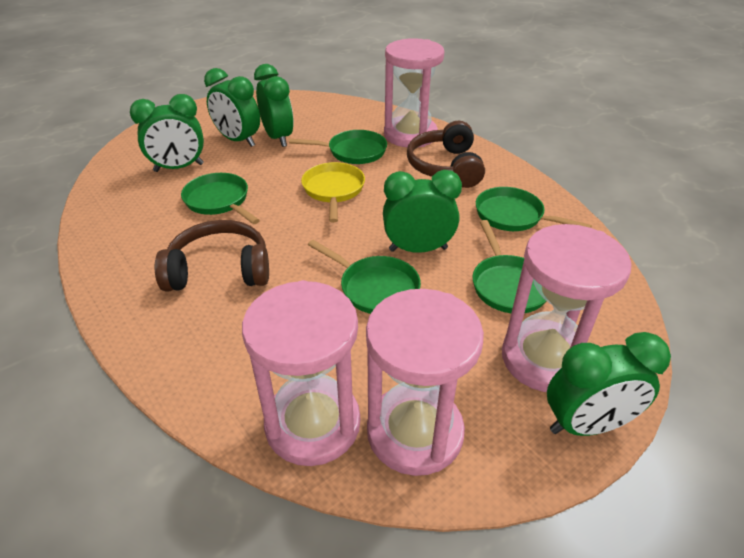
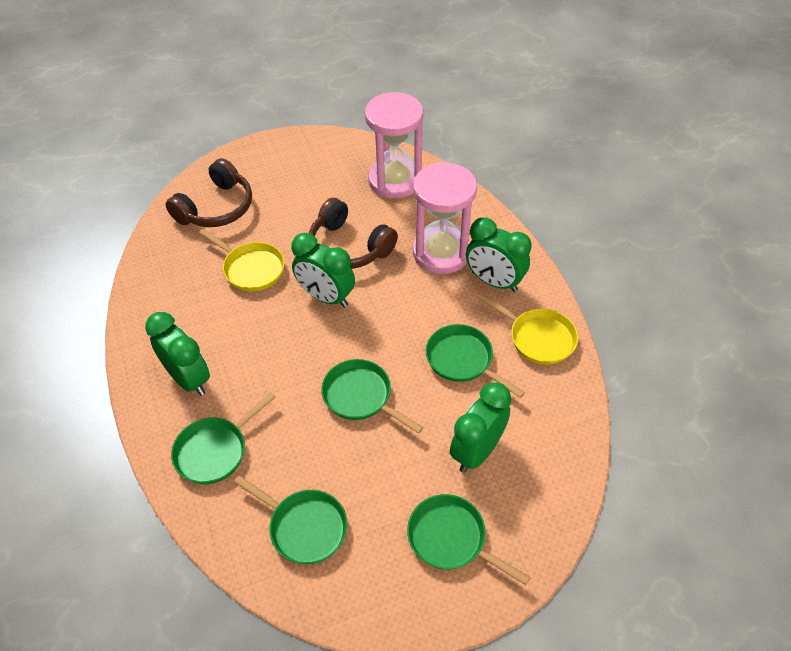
green clock: 5 -> 4
pink hourglass: 4 -> 2
yellow pan: 1 -> 2

